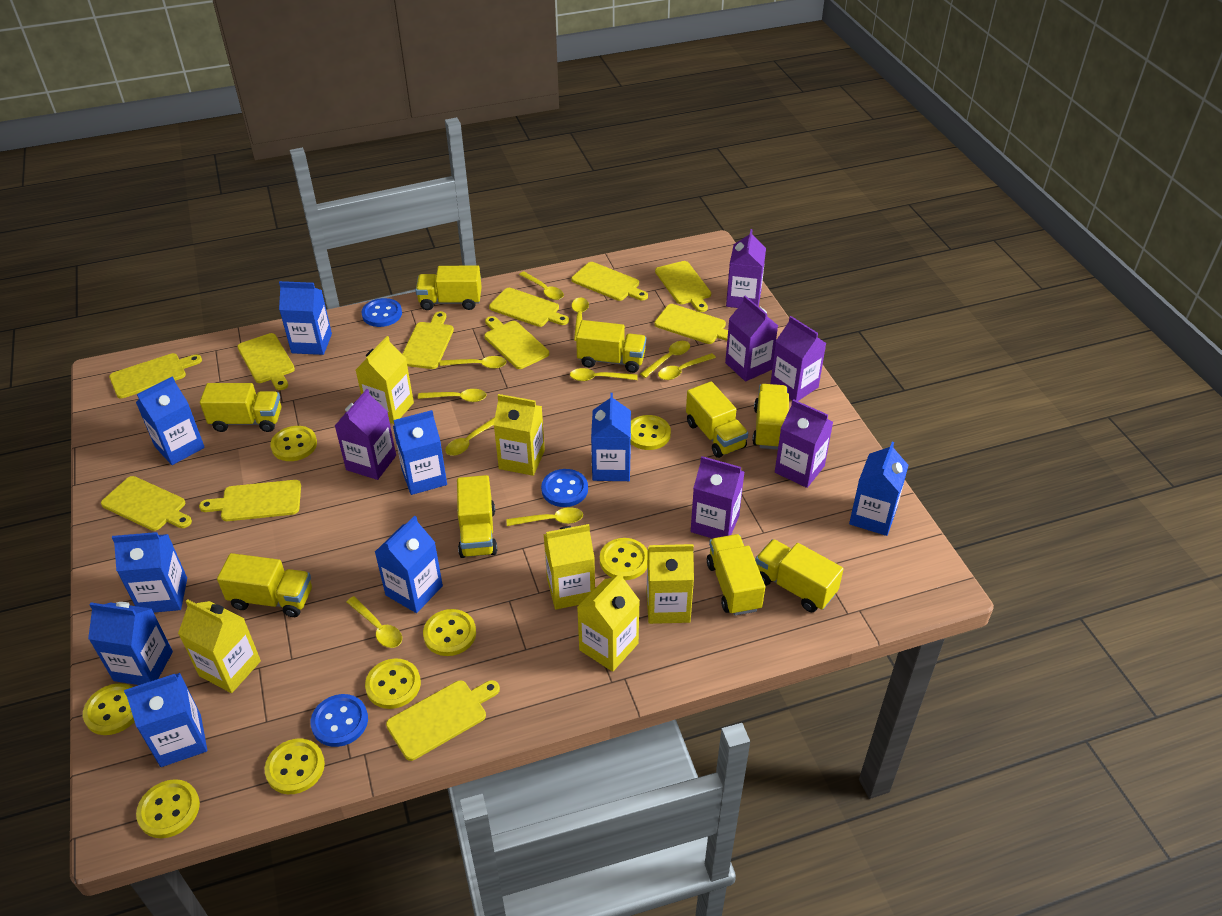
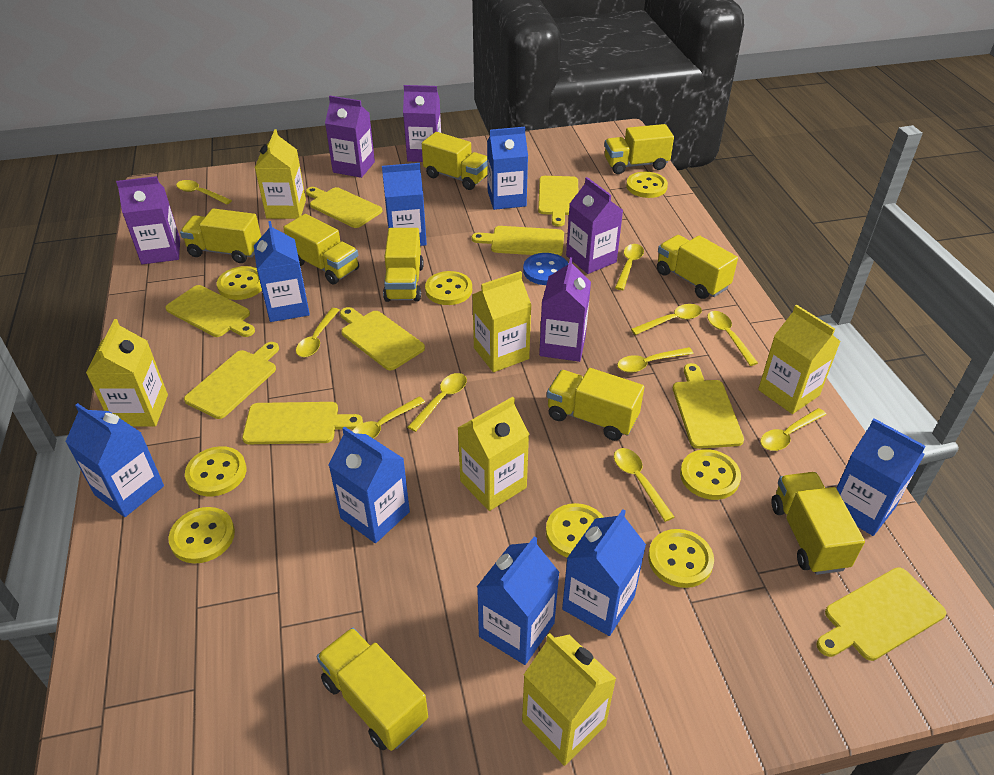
blue button: 3 -> 1
blue carton: 9 -> 8
purple carton: 6 -> 5
yellow cutting board: 11 -> 9

